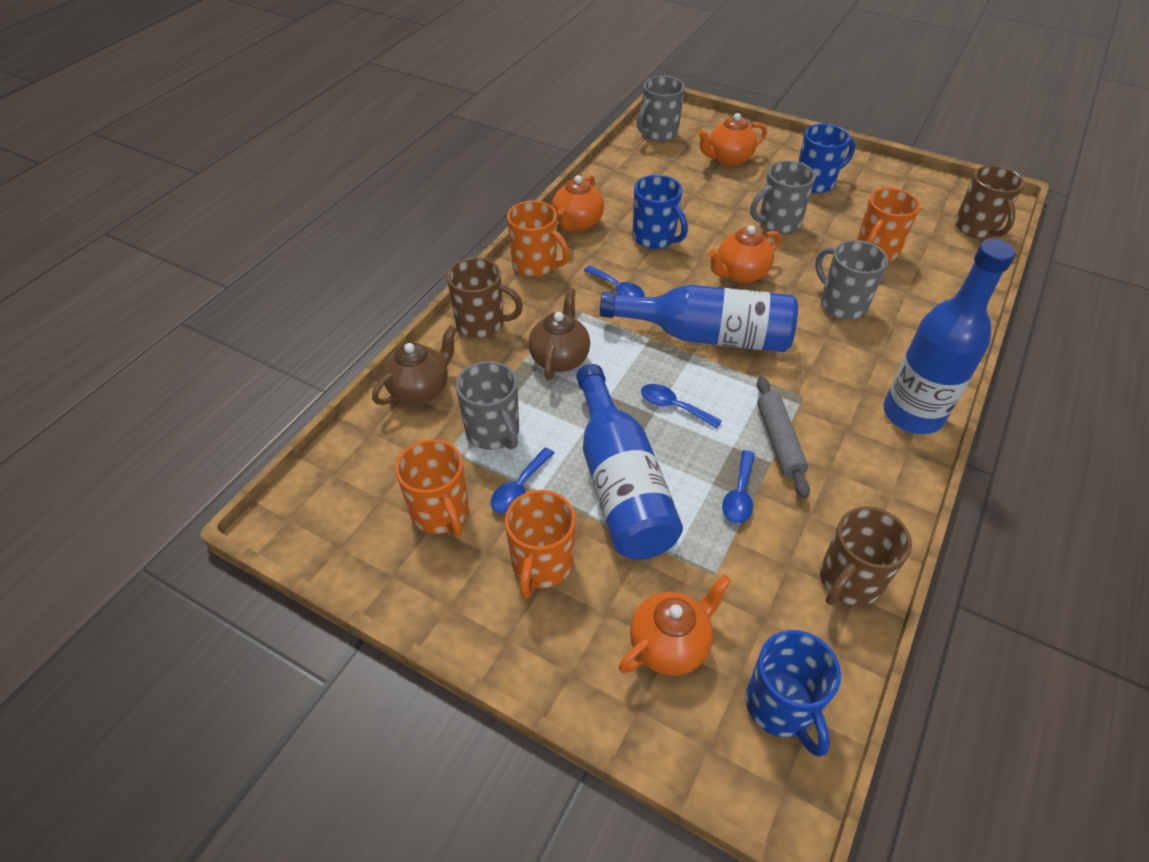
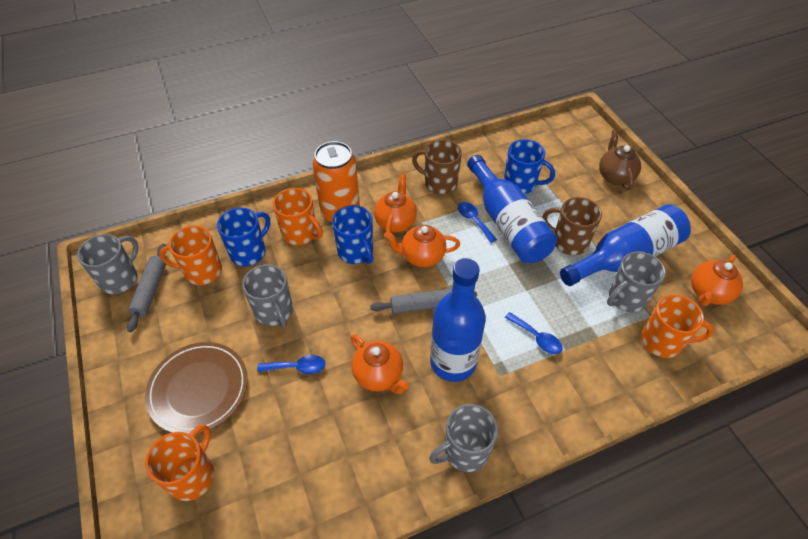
blue spoon: 4 -> 3
brown mug: 3 -> 2
brown plate: 0 -> 1
brown teapot: 2 -> 1
grey rolling pin: 1 -> 2
orange can: 0 -> 1

